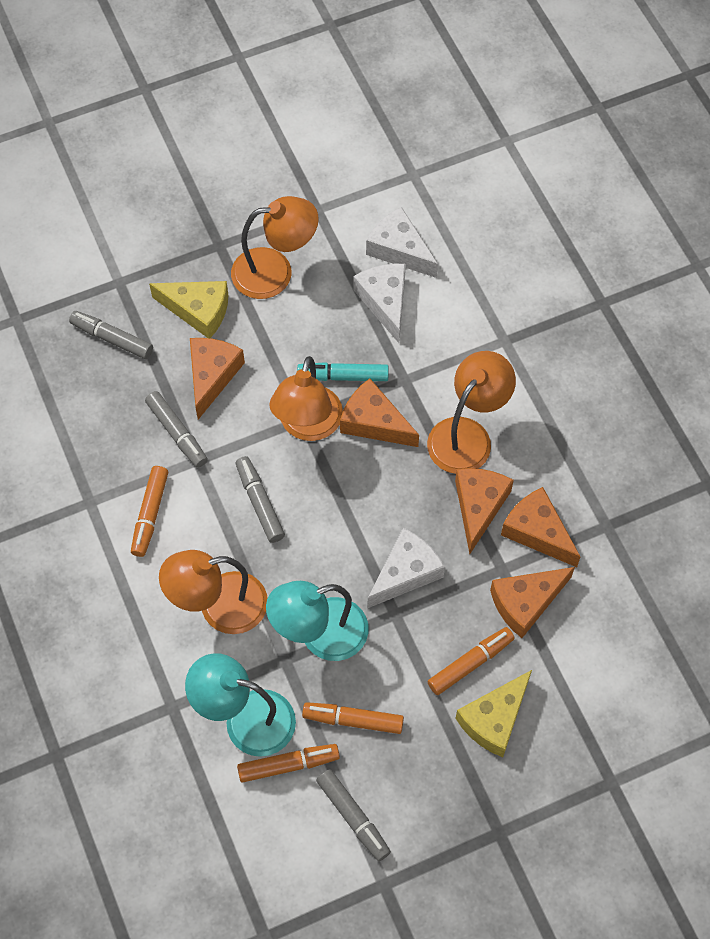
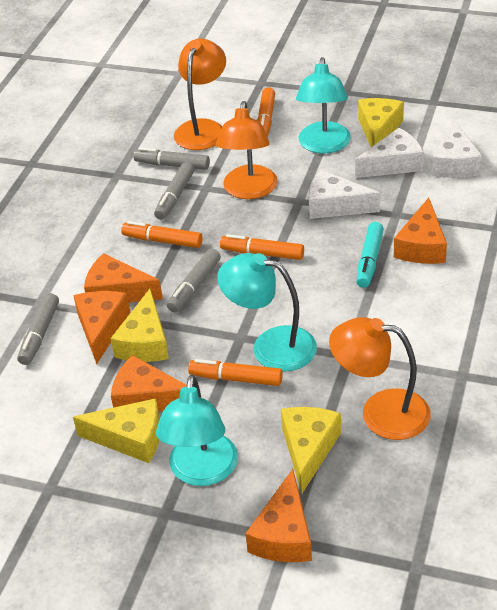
orange lamp: 4 -> 3
turquoise lamp: 2 -> 3
yellow cheese: 2 -> 4

